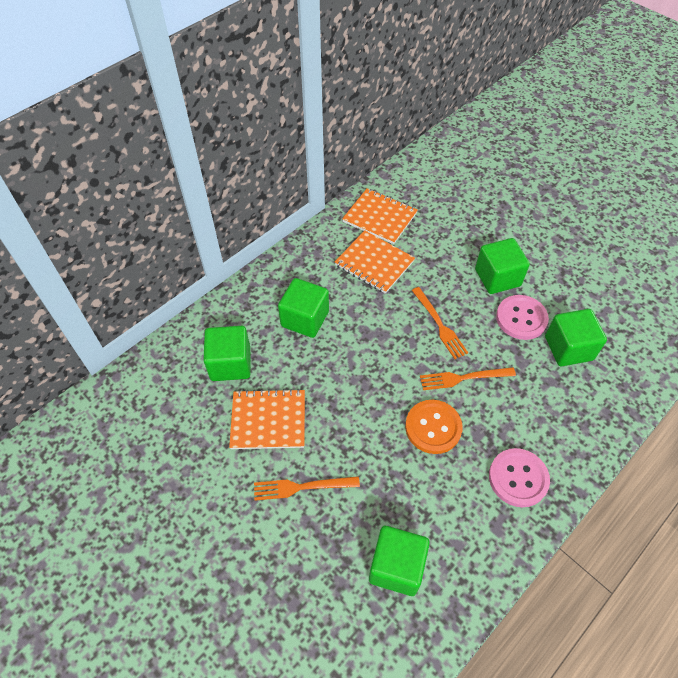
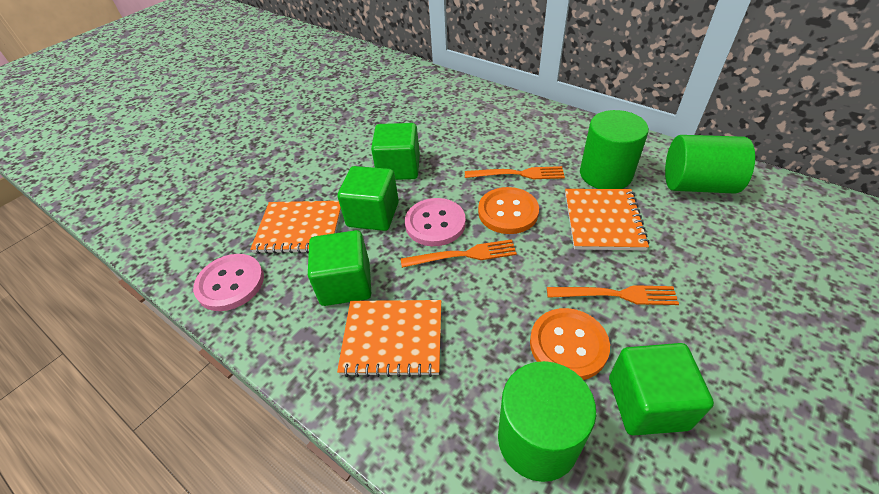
green cube: 5 -> 4
green cylinder: 0 -> 3
orange button: 1 -> 2

